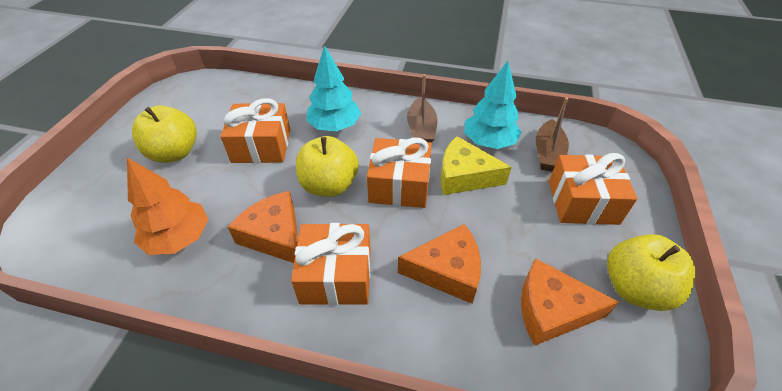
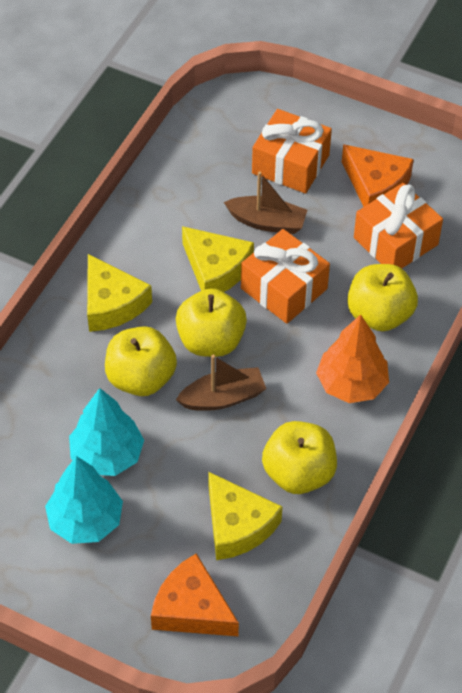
orange cheese: 3 -> 2
orange gift: 4 -> 3
yellow apple: 3 -> 4
yellow cheese: 1 -> 3

